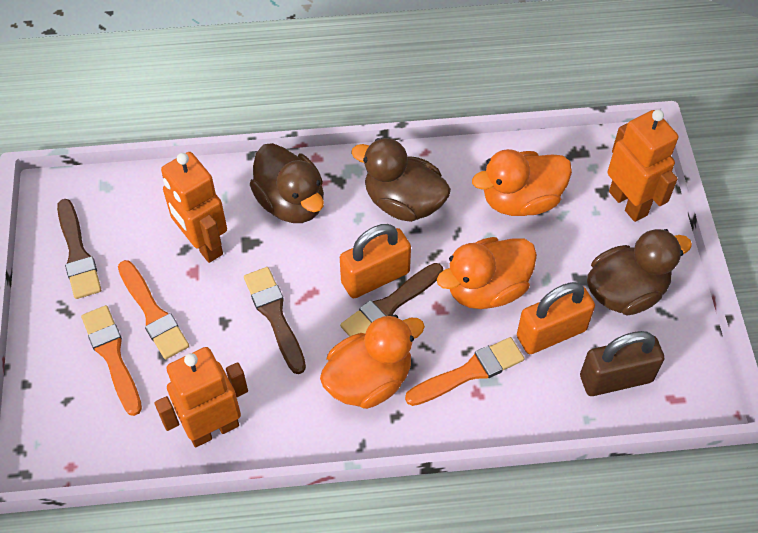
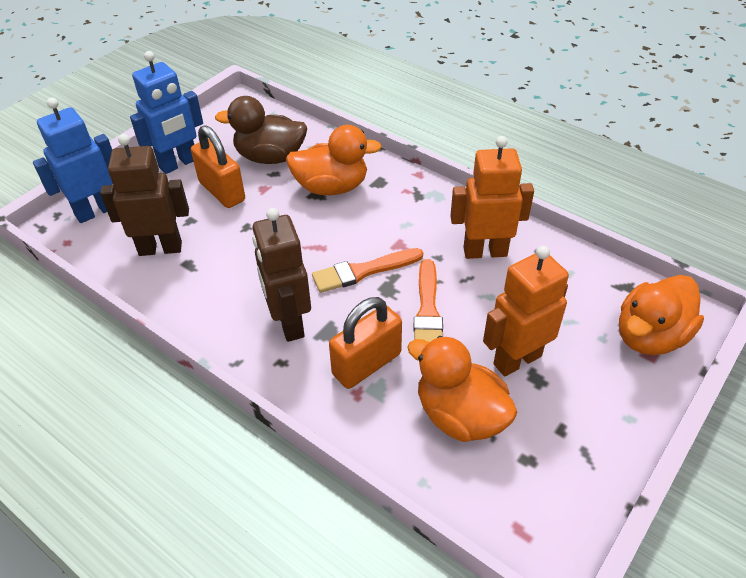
blue robot: 0 -> 2
brown brush: 3 -> 0
brown duck: 3 -> 1
brown padlock: 1 -> 0
brown robot: 0 -> 2
orange brush: 3 -> 2
orange robot: 3 -> 2

